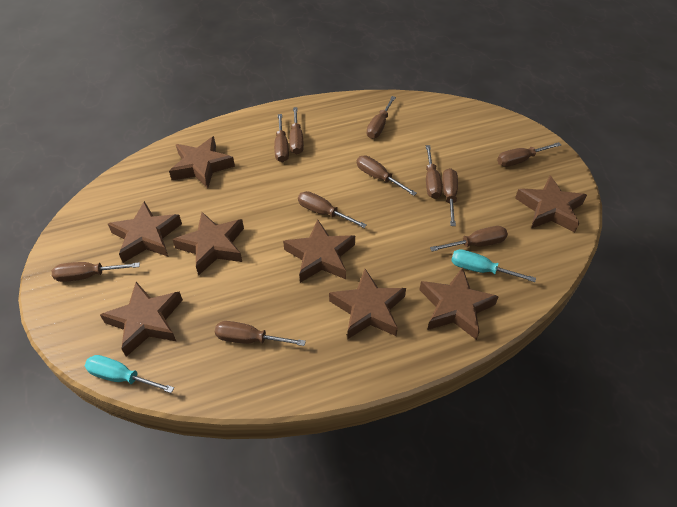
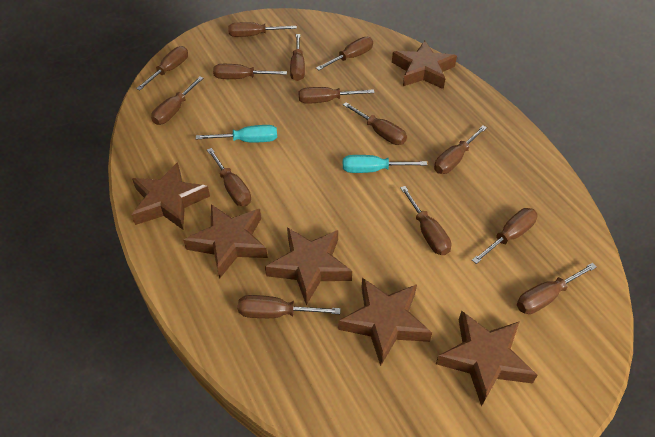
brown screwdriver: 11 -> 14
brown star: 8 -> 6

